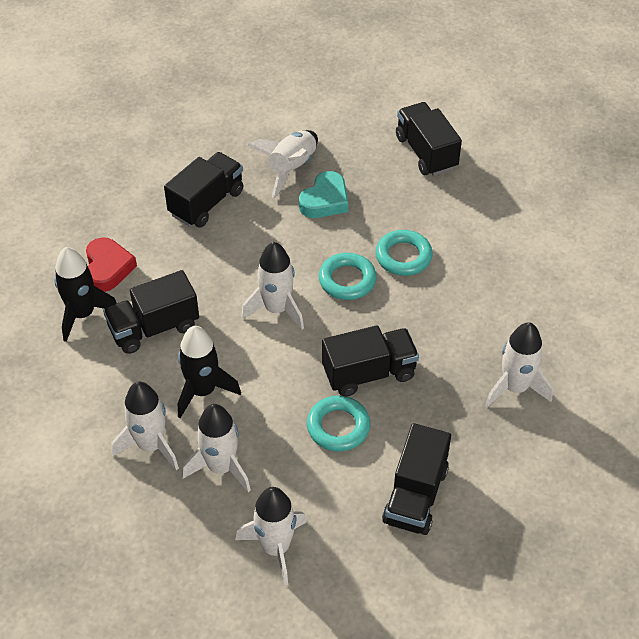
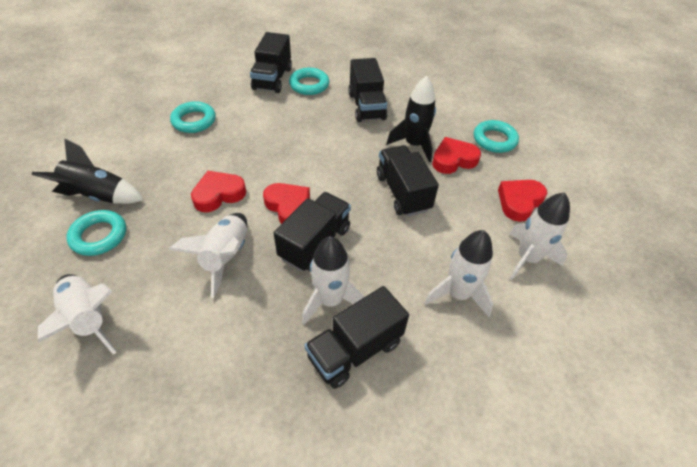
red heart: 1 -> 4
turquoise heart: 1 -> 0
turquoise ring: 3 -> 4
white rocket: 6 -> 5

